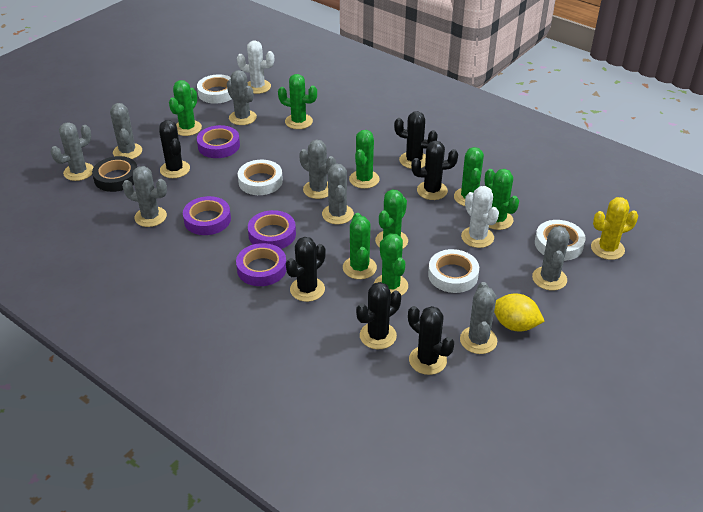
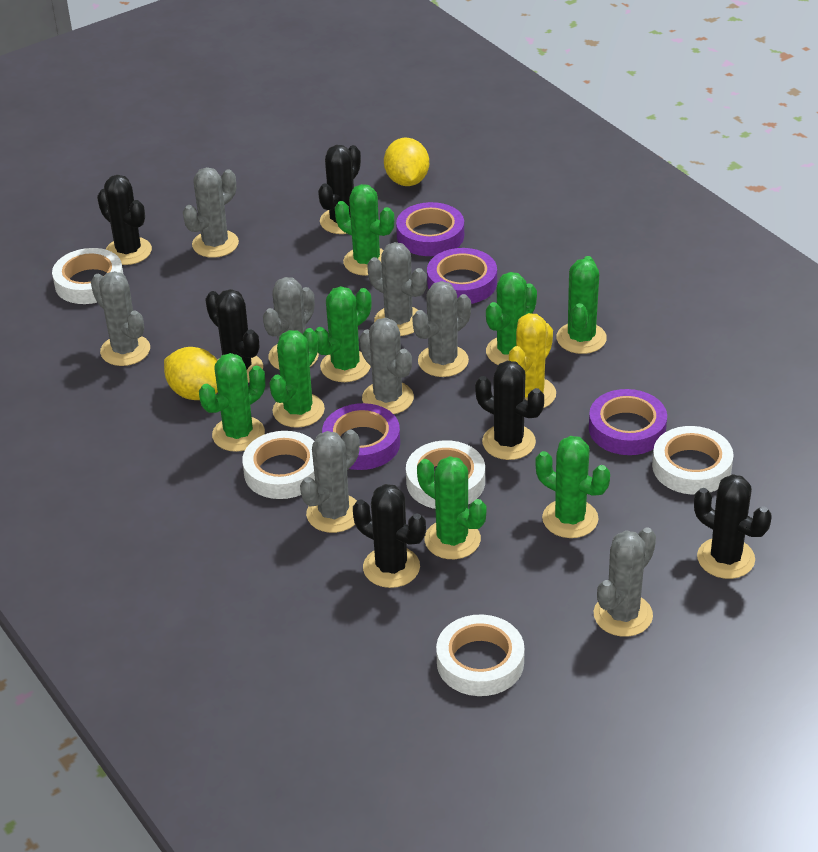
black tape: 1 -> 0
white cactus: 2 -> 0
white tape: 4 -> 5
yellow lemon: 1 -> 2

